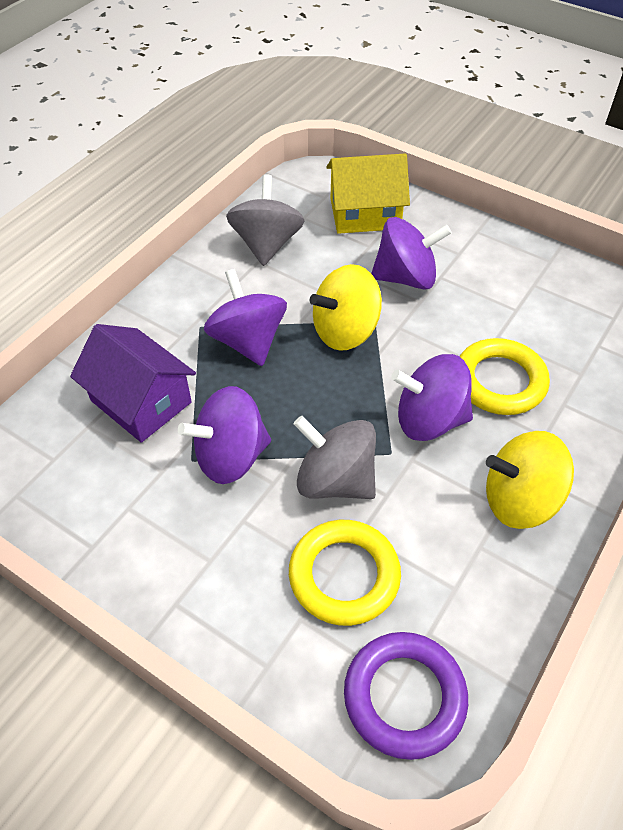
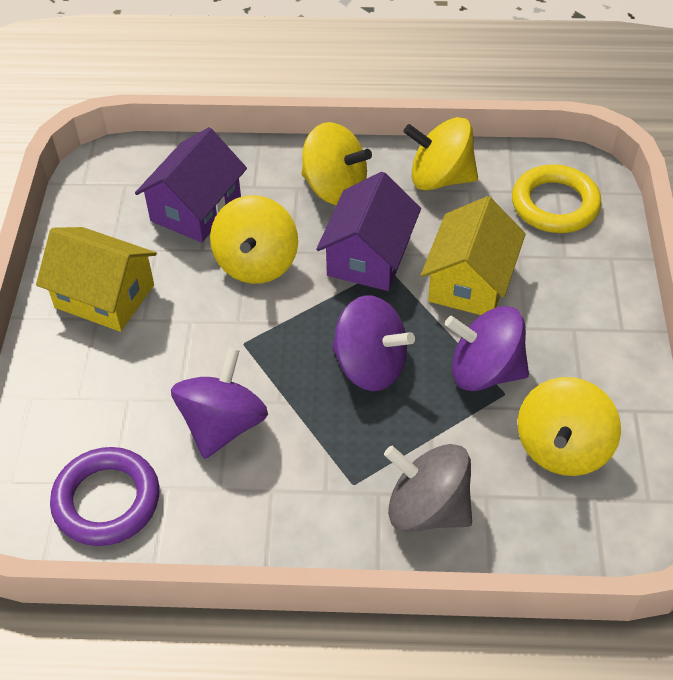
grey spinning top: 2 -> 1
purple house: 1 -> 2
purple spinning top: 4 -> 3
yellow house: 1 -> 2
yellow ring: 2 -> 1
yellow spinning top: 2 -> 4

